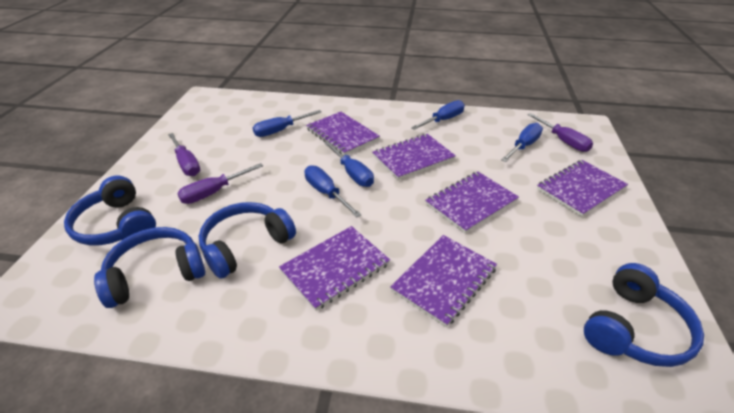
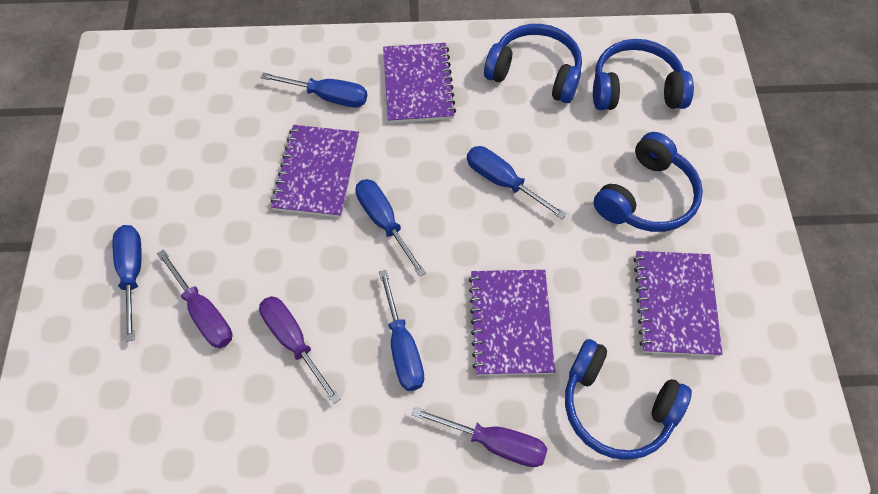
purple notebook: 6 -> 4

